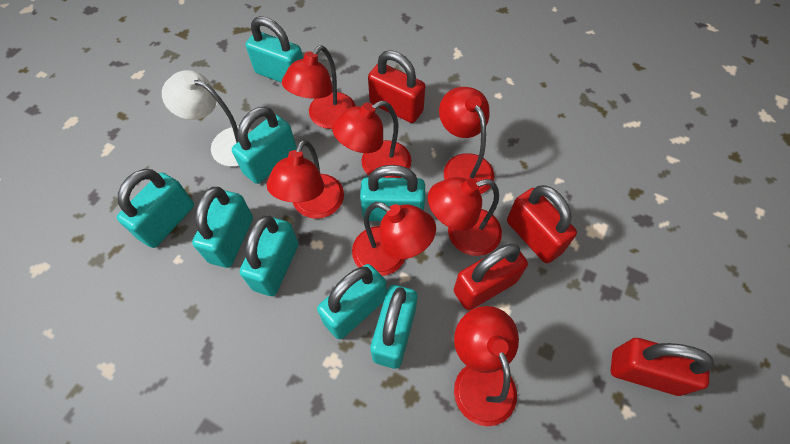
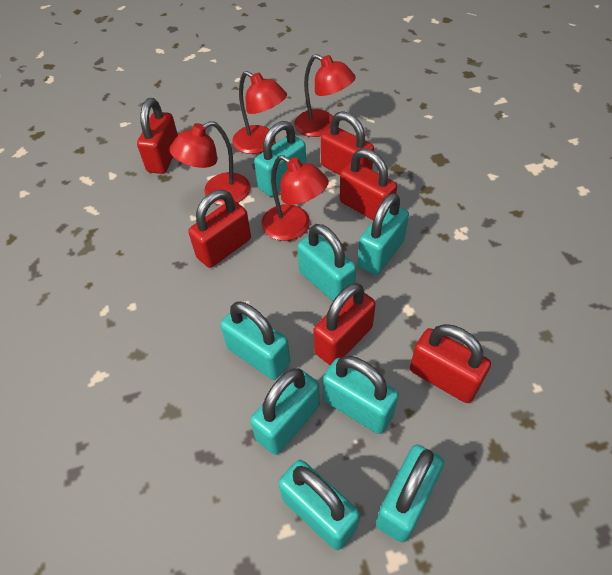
red lamp: 7 -> 4
red padlock: 4 -> 6
white lamp: 1 -> 0

